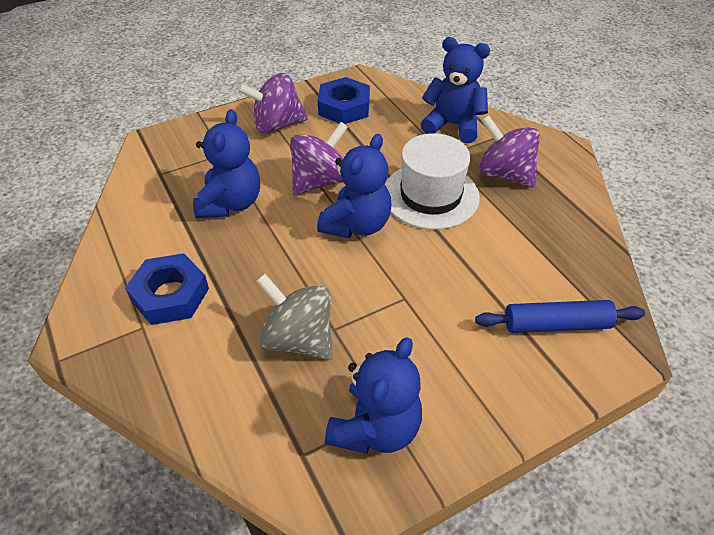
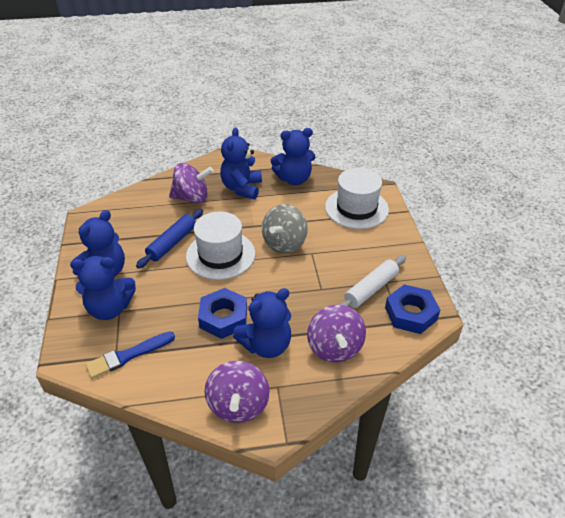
blue brush: 0 -> 1
blue teddy bear: 4 -> 5
white hat: 1 -> 2
white rolling pin: 0 -> 1

